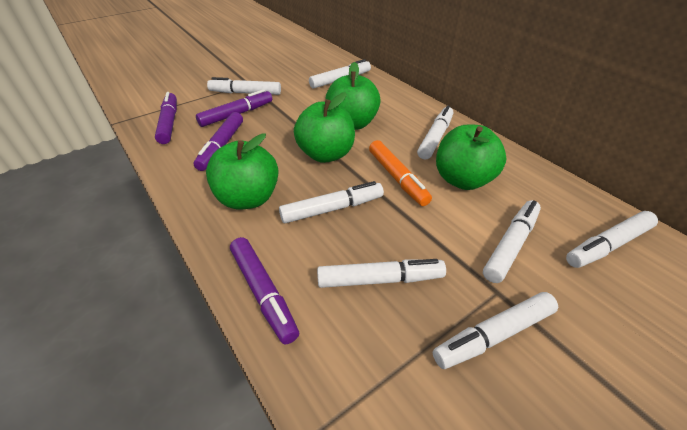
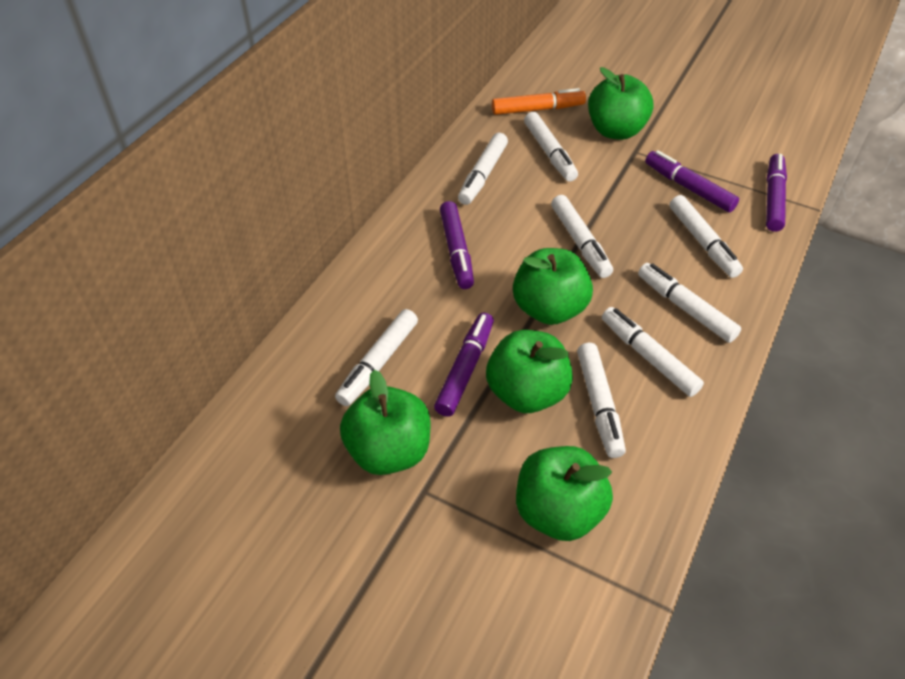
green apple: 4 -> 5

